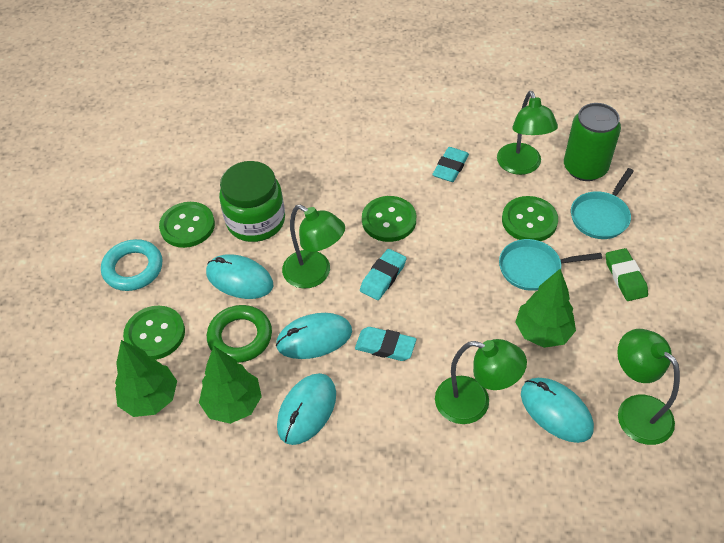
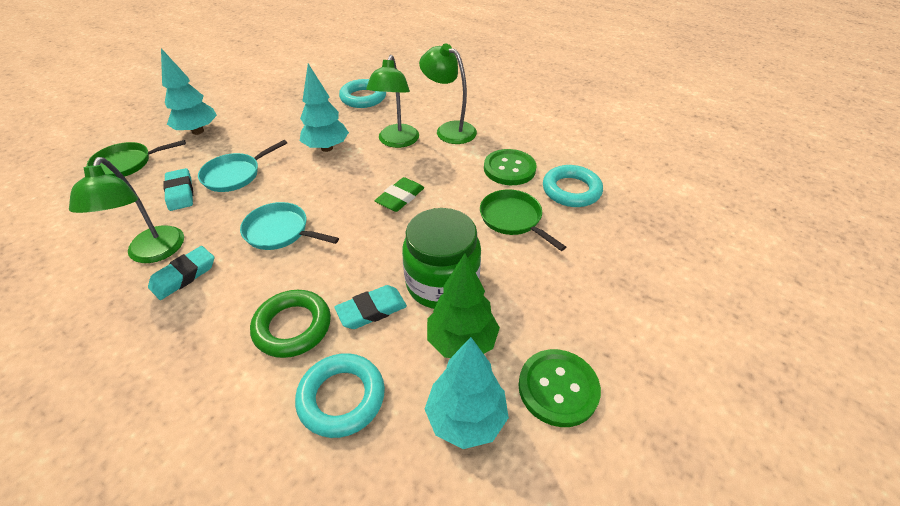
green button: 4 -> 2
green can: 1 -> 0
green lamp: 4 -> 3
green pan: 0 -> 2
green tree: 3 -> 1
turquoise mouse: 4 -> 0
turquoise ring: 1 -> 3
turquoise tree: 0 -> 3

